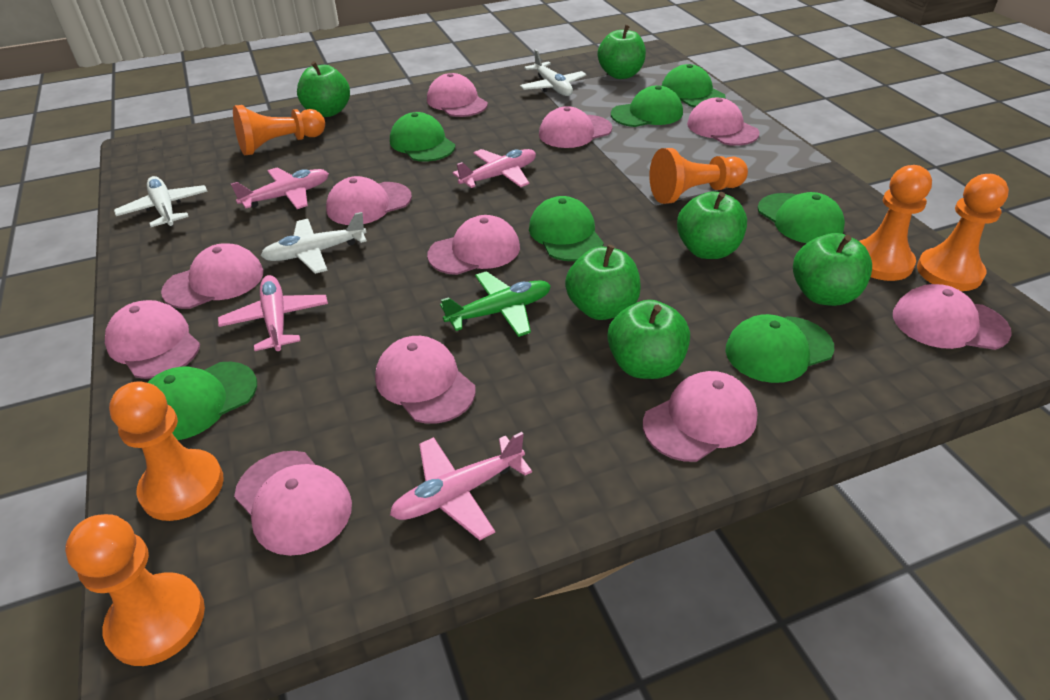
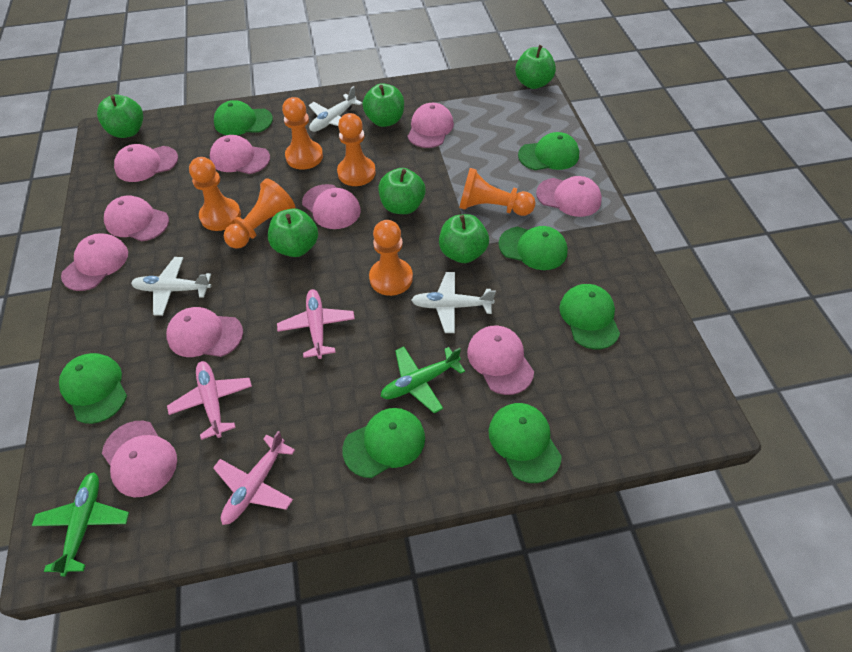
green plane: 1 -> 2
pink cap: 11 -> 10
pink plane: 4 -> 3

